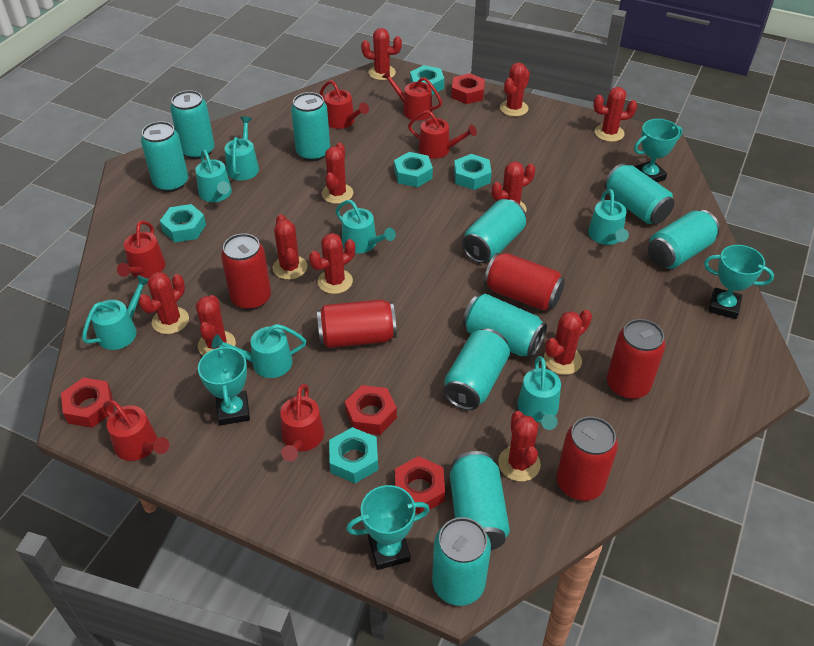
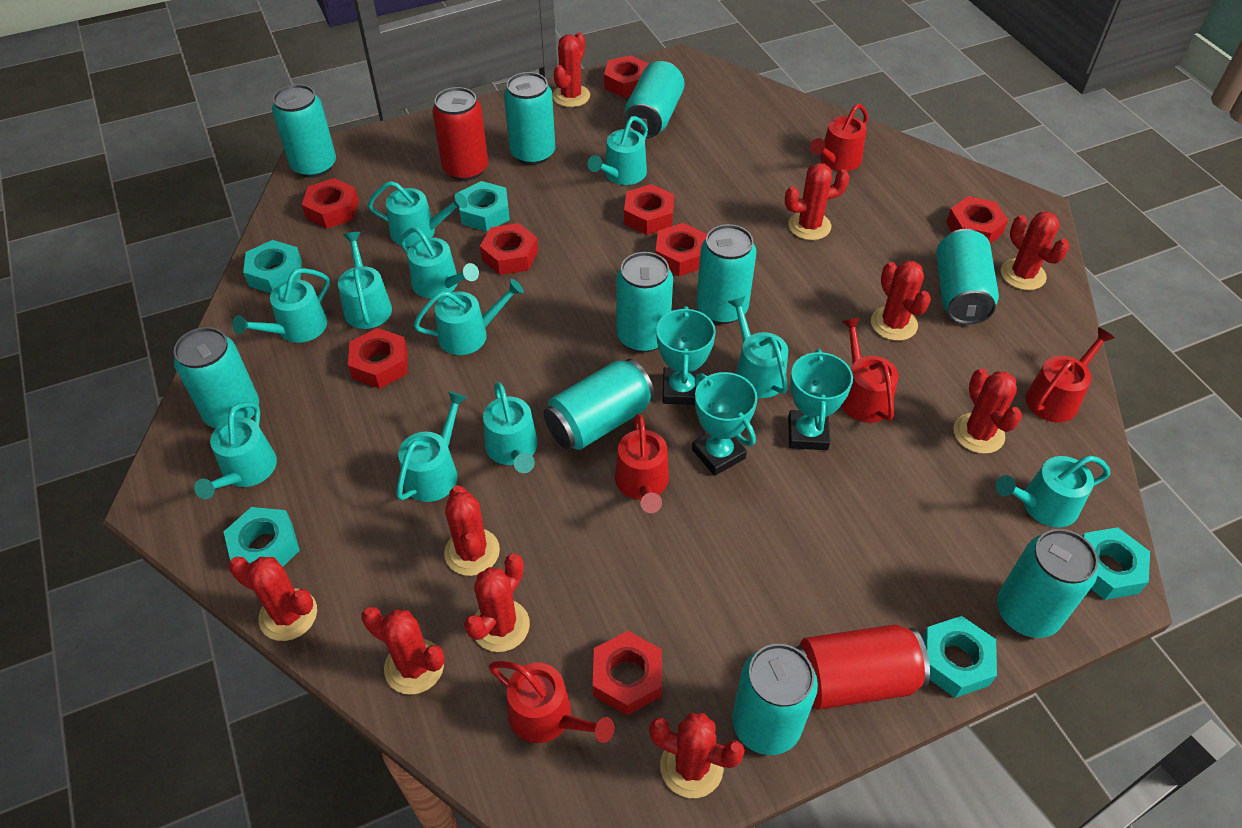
red cactus: 11 -> 10
red can: 5 -> 2
red nut: 4 -> 8
red watering can: 6 -> 5
turquoise trophy: 4 -> 3
turquoise watering can: 7 -> 11

